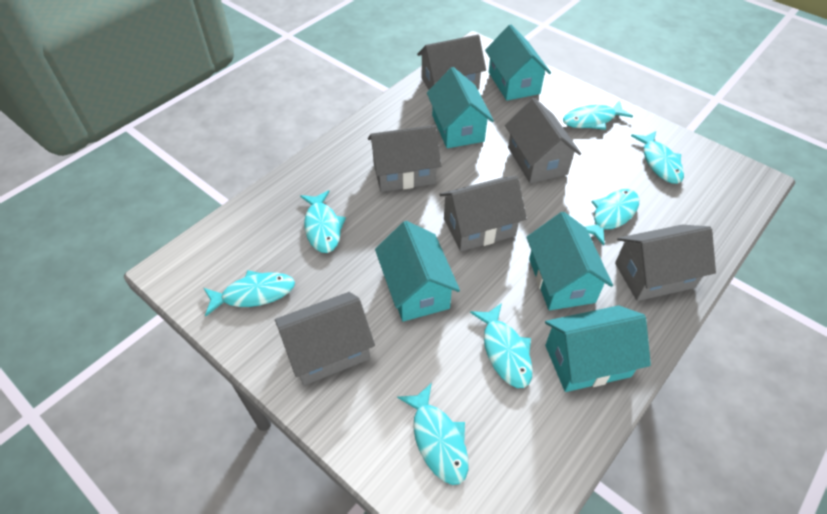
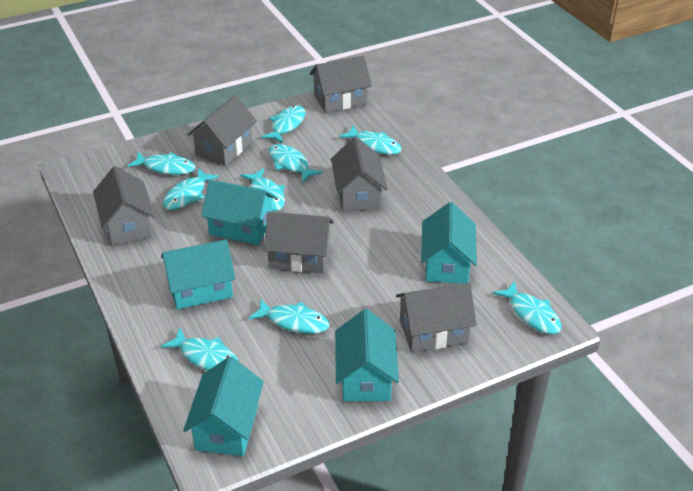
turquoise fish: 7 -> 9

